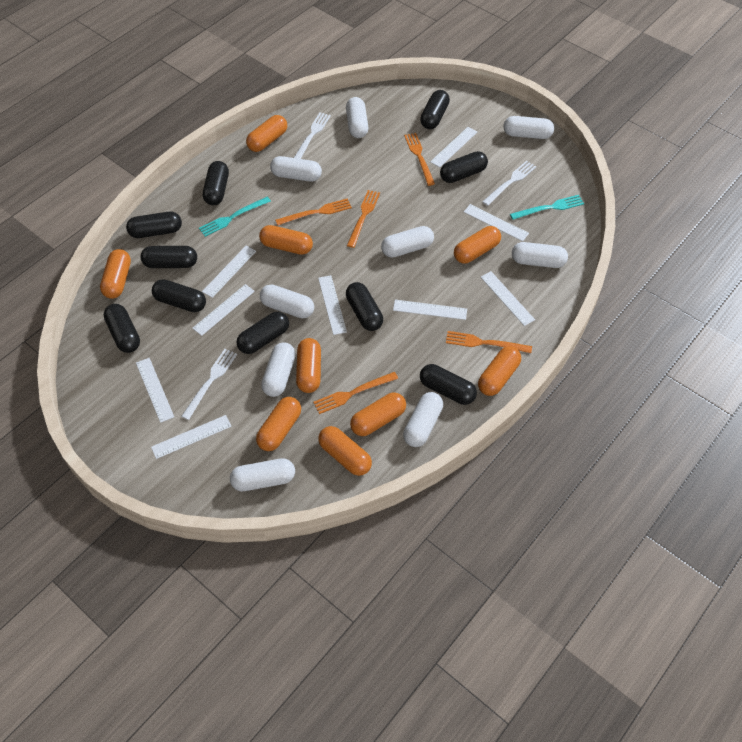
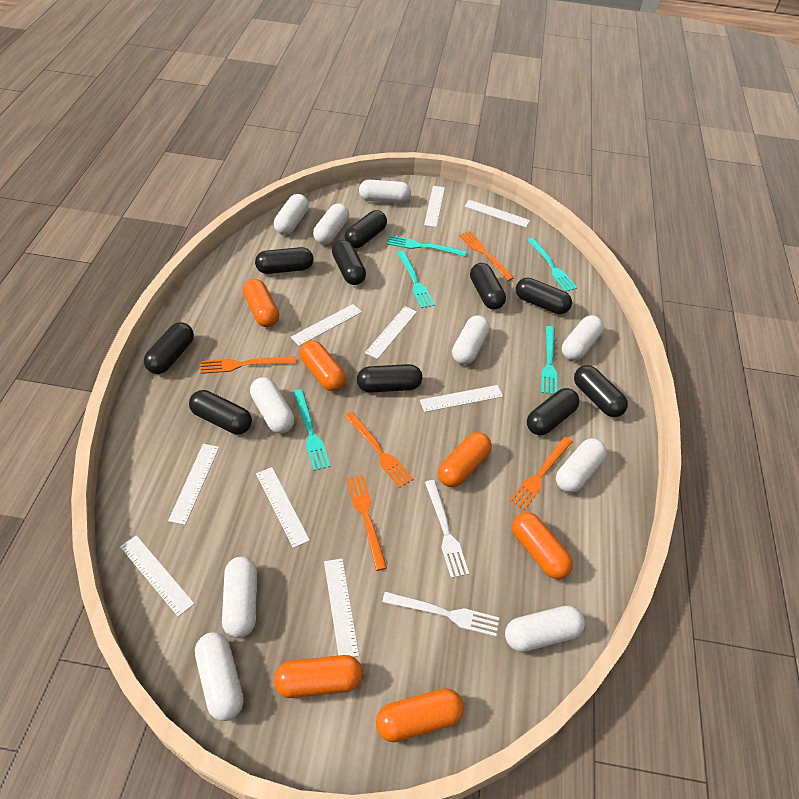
orange capsule: 9 -> 6
turquoise fork: 2 -> 5
white capsule: 9 -> 10
white fork: 3 -> 2

